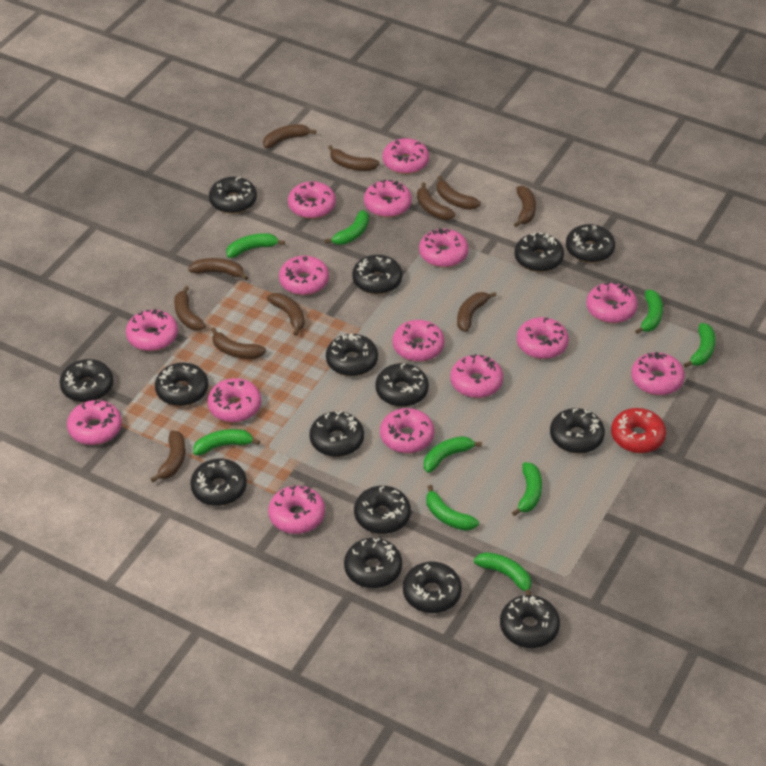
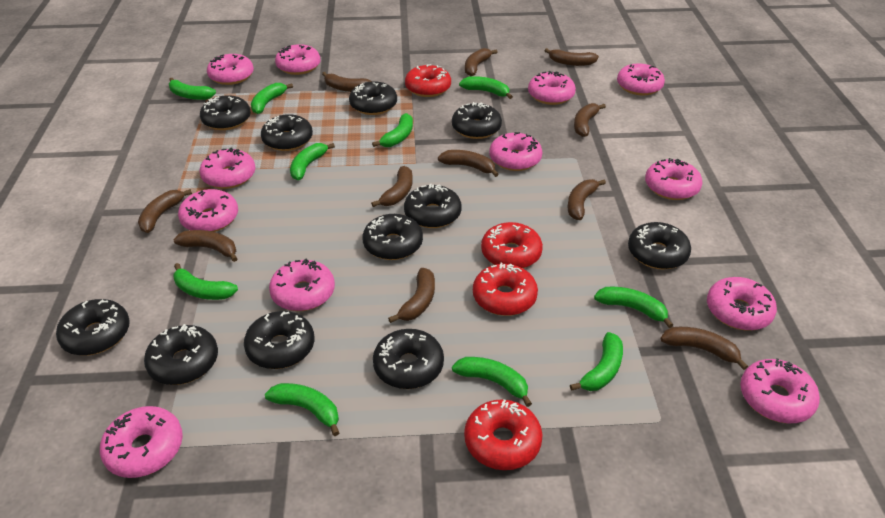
black donut: 15 -> 11
green banana: 9 -> 10
pink donut: 15 -> 12
red donut: 1 -> 4

